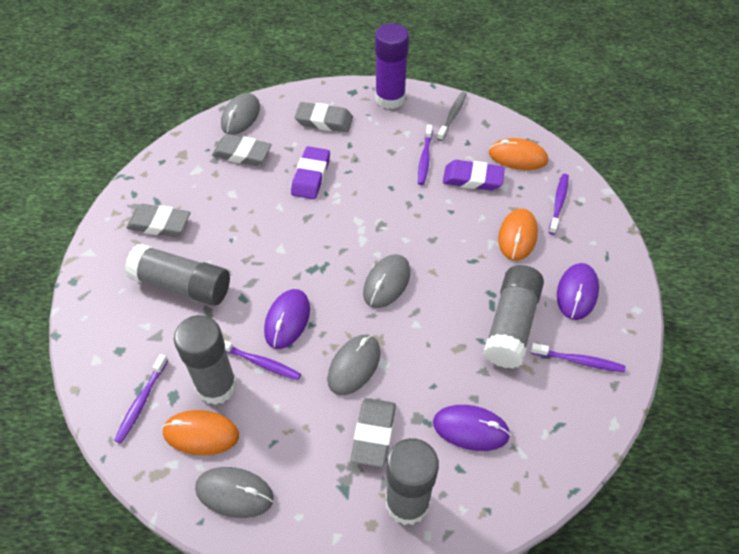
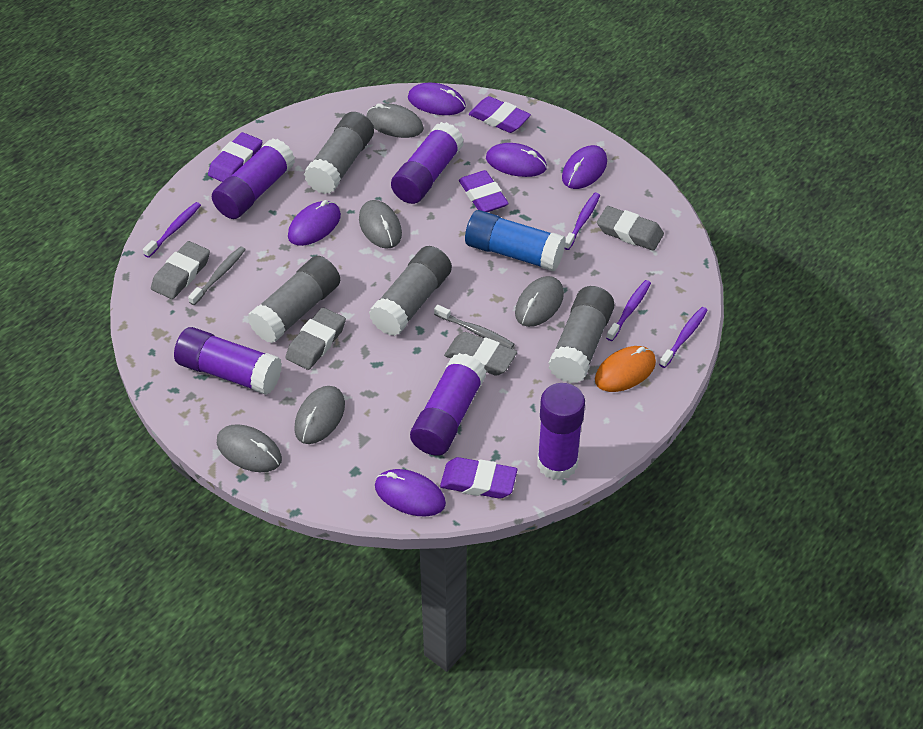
blue glue stick: 0 -> 1
grey mouse: 4 -> 5
grey toothbrush: 1 -> 2
orange mouse: 3 -> 1
purple eraser: 2 -> 4
purple glue stick: 1 -> 5
purple mouse: 3 -> 5
purple toothbrush: 5 -> 4

